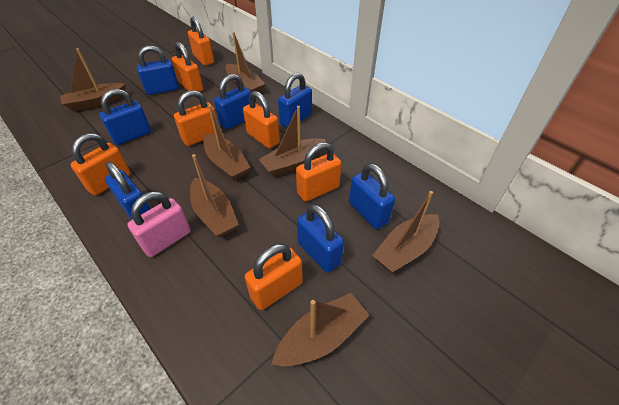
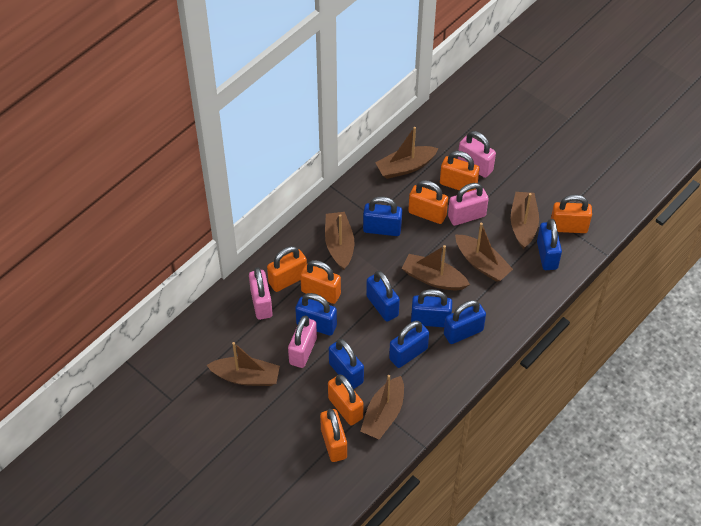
blue padlock: 7 -> 8
pink padlock: 1 -> 4

